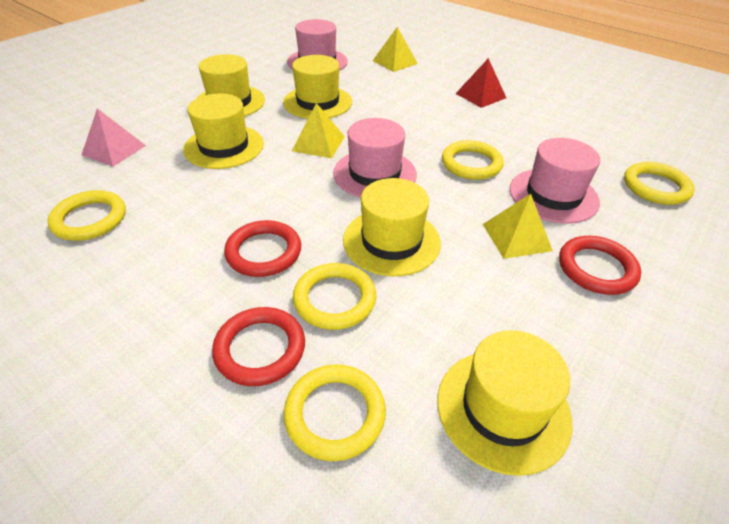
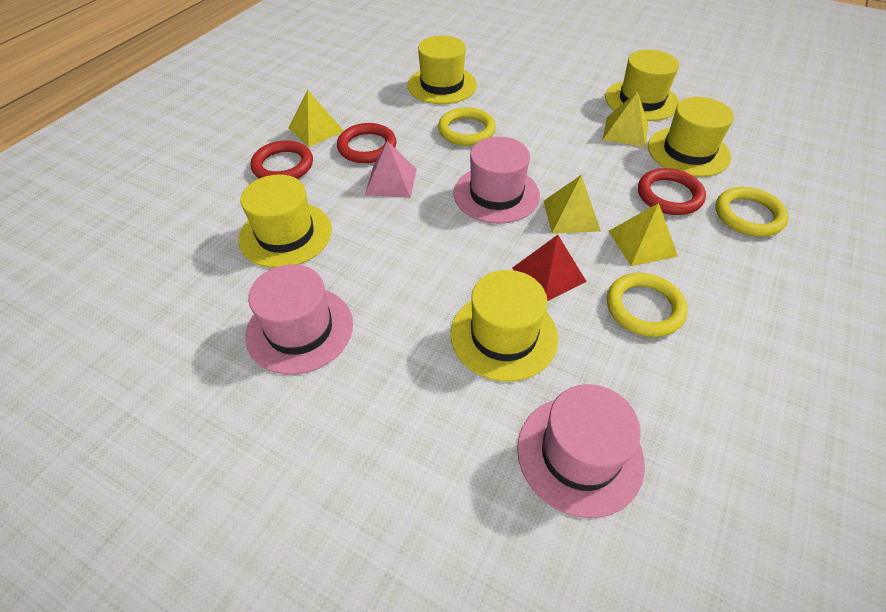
yellow pyramid: 3 -> 4
yellow ring: 5 -> 3

